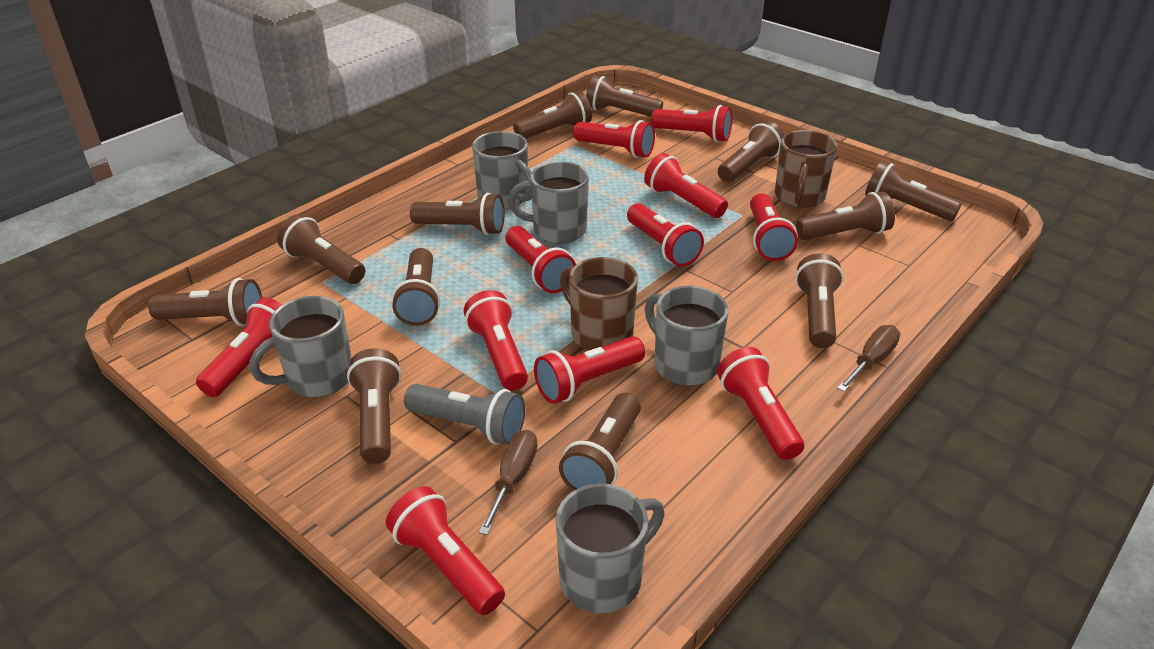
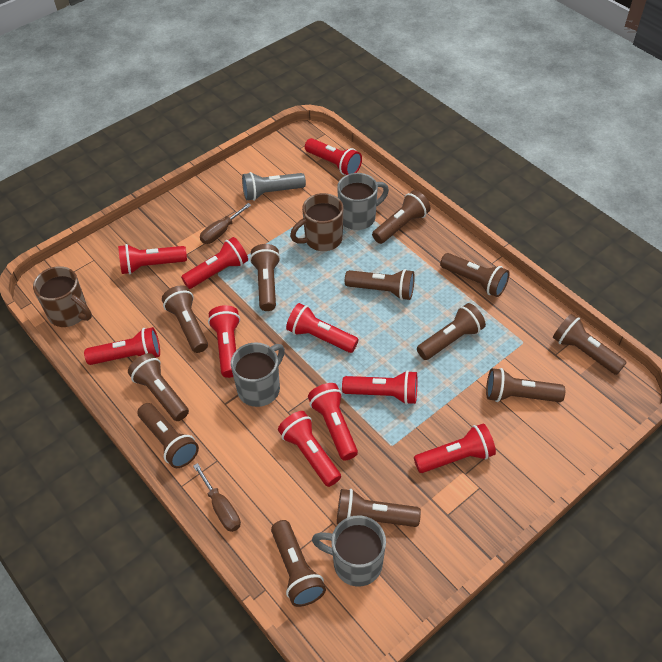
grey mug: 5 -> 3
red flashlight: 11 -> 10

